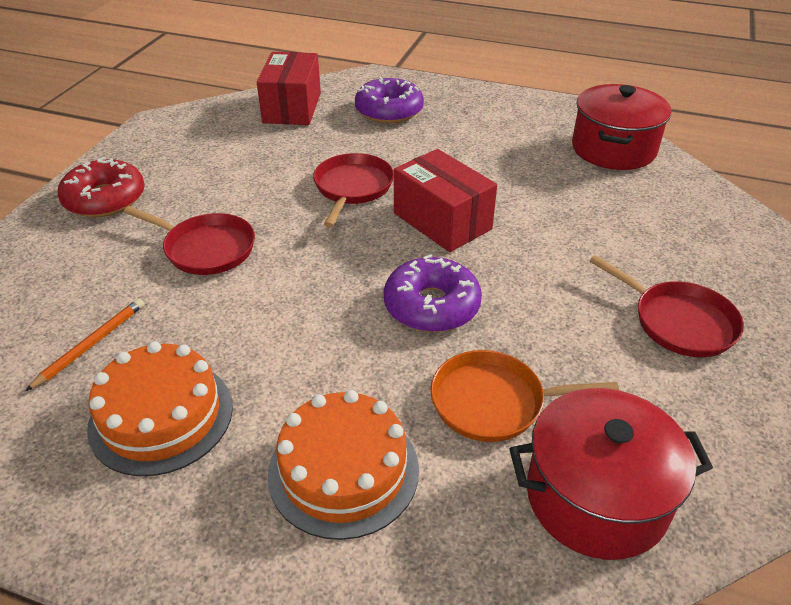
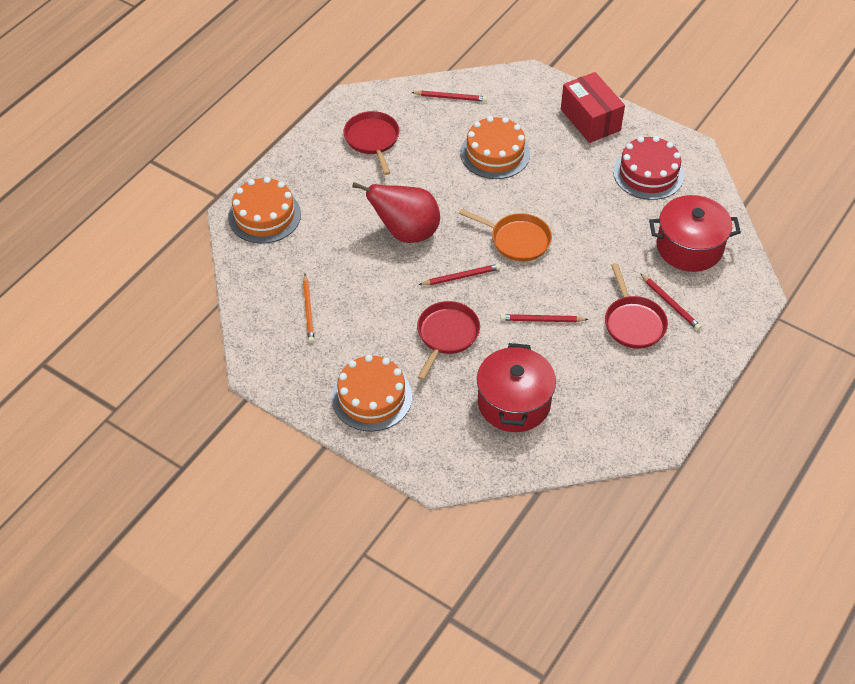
orange cake: 2 -> 3
purple donut: 2 -> 0
red box: 2 -> 1
red cake: 0 -> 1
red donut: 1 -> 0
red pear: 0 -> 1
red pencil: 0 -> 4

